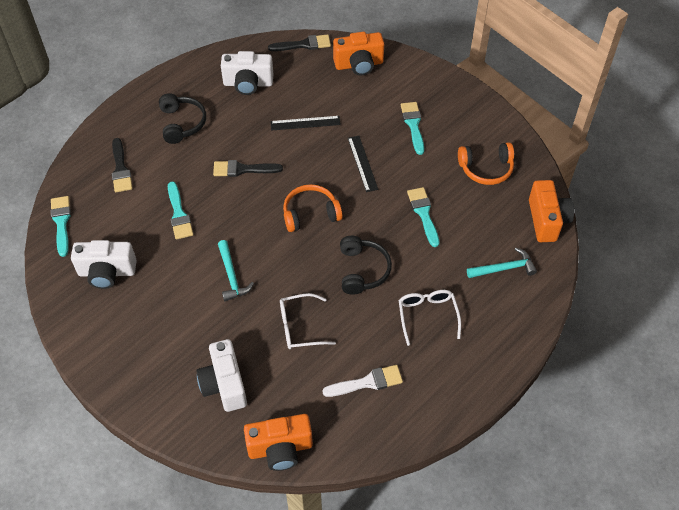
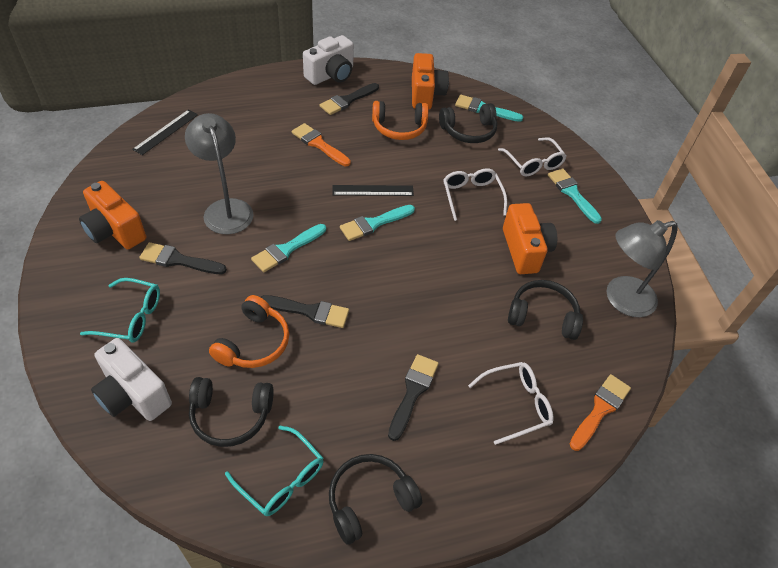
black brush: 3 -> 4
black headphones: 2 -> 4
grey lamp: 0 -> 2
orange brush: 0 -> 2
turquoise glasses: 0 -> 2
turquoise hammer: 2 -> 0
white brush: 1 -> 0
white camera: 3 -> 2
white glasses: 2 -> 3

